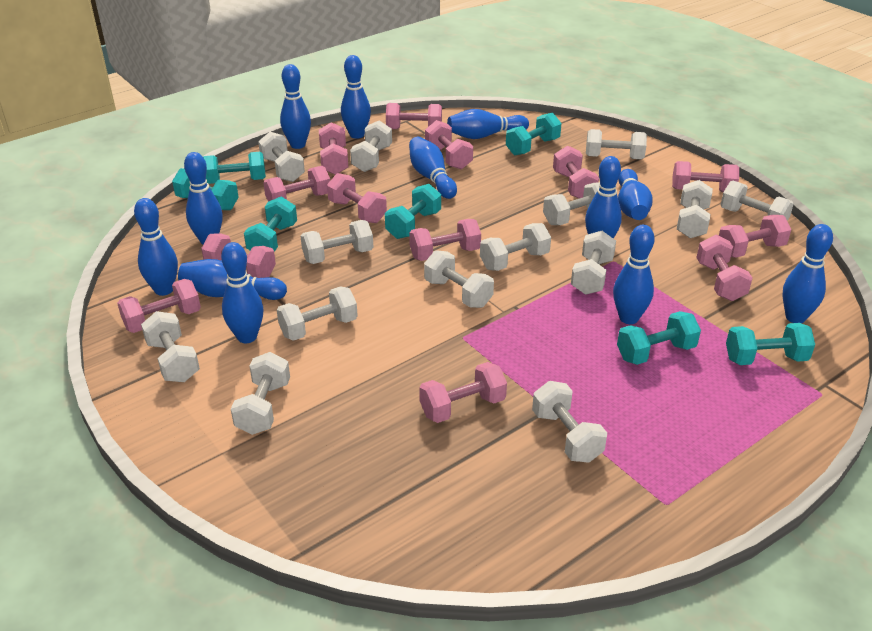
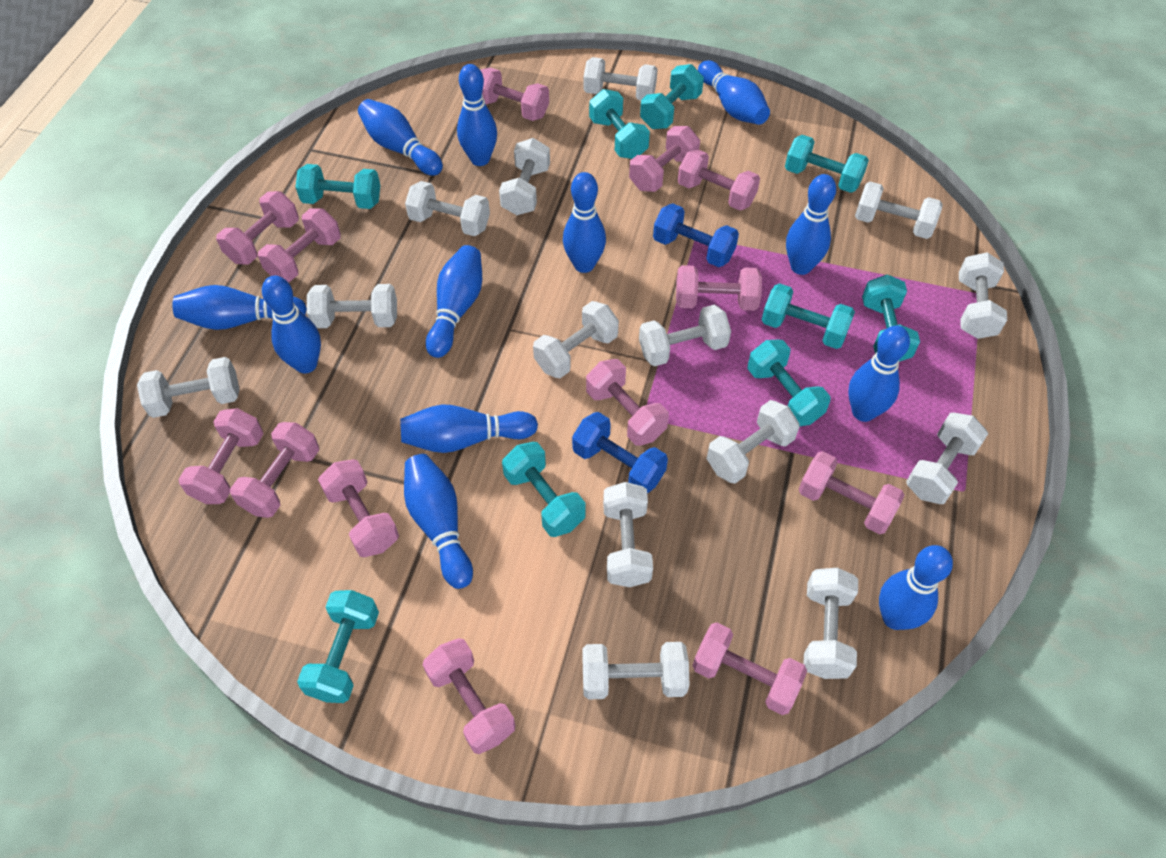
blue dumbbell: 0 -> 2
turquoise dumbbell: 7 -> 9

